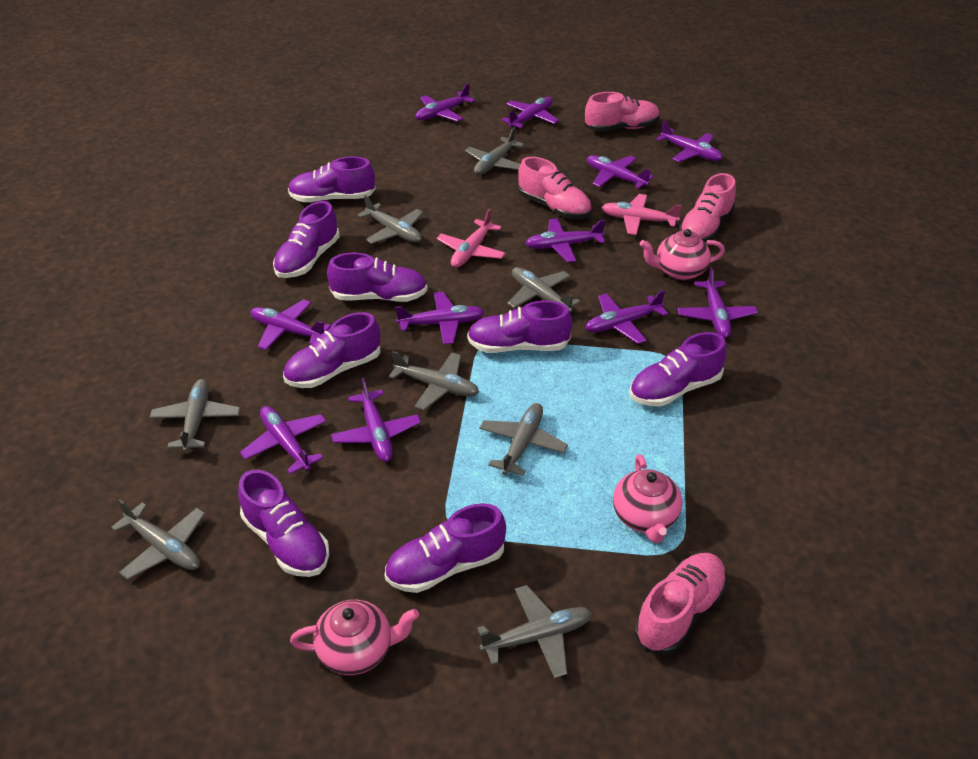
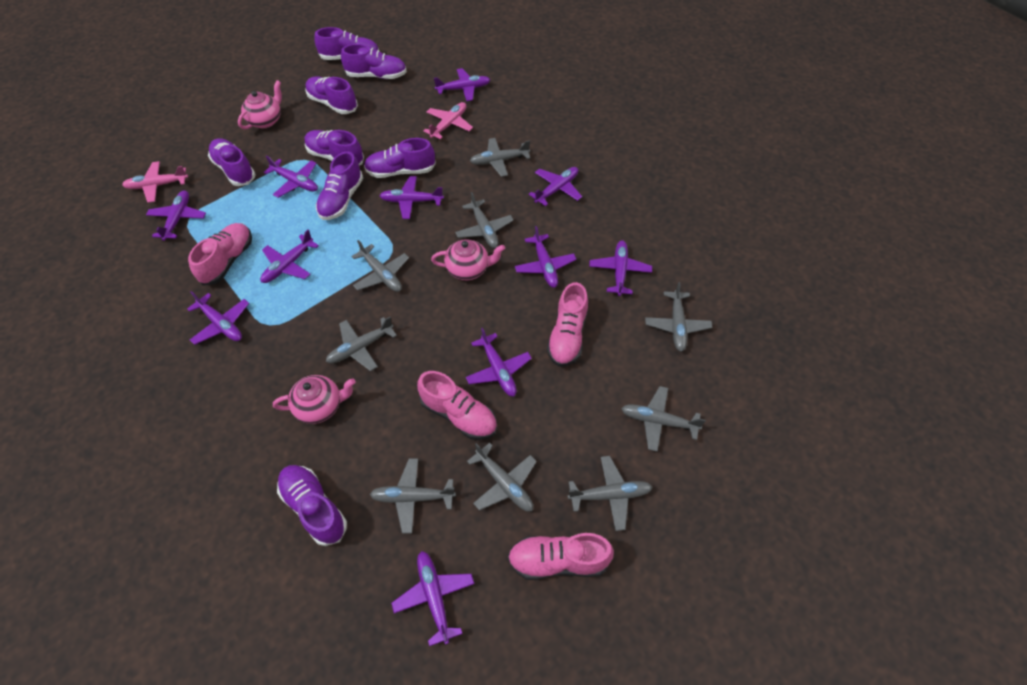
grey plane: 8 -> 9

